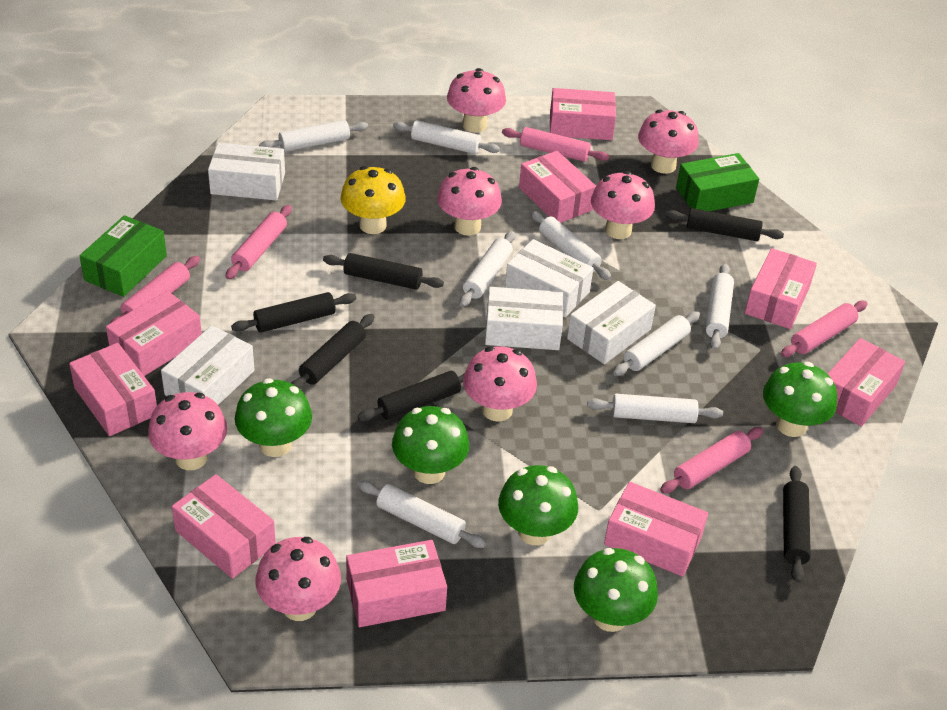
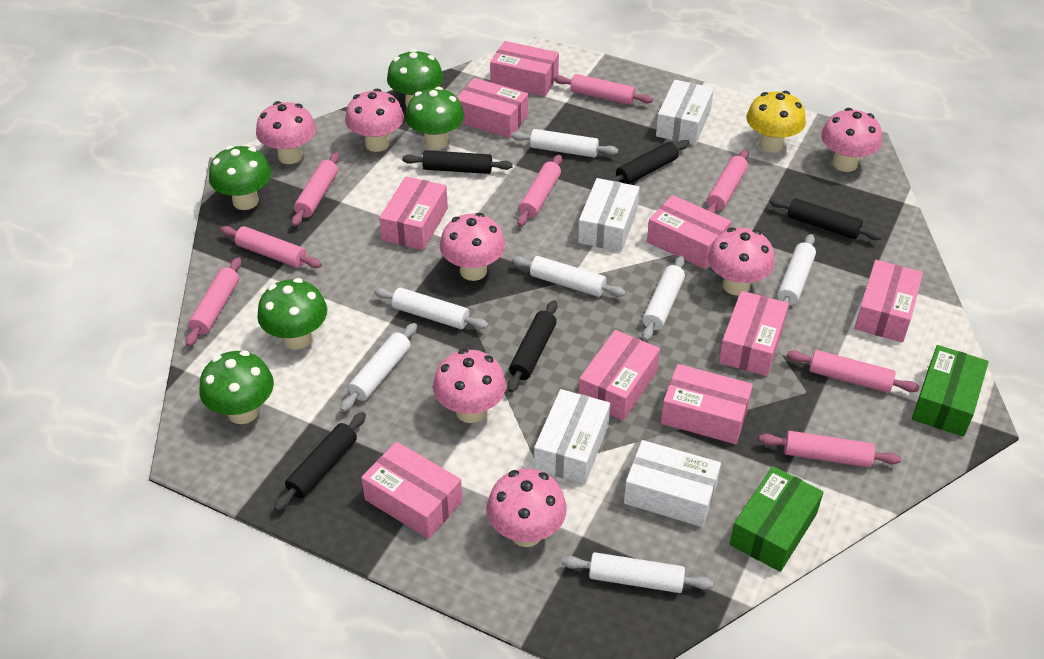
black rolling pin: 6 -> 5
pink rolling pin: 5 -> 8
white box: 5 -> 4
white rolling pin: 8 -> 7

